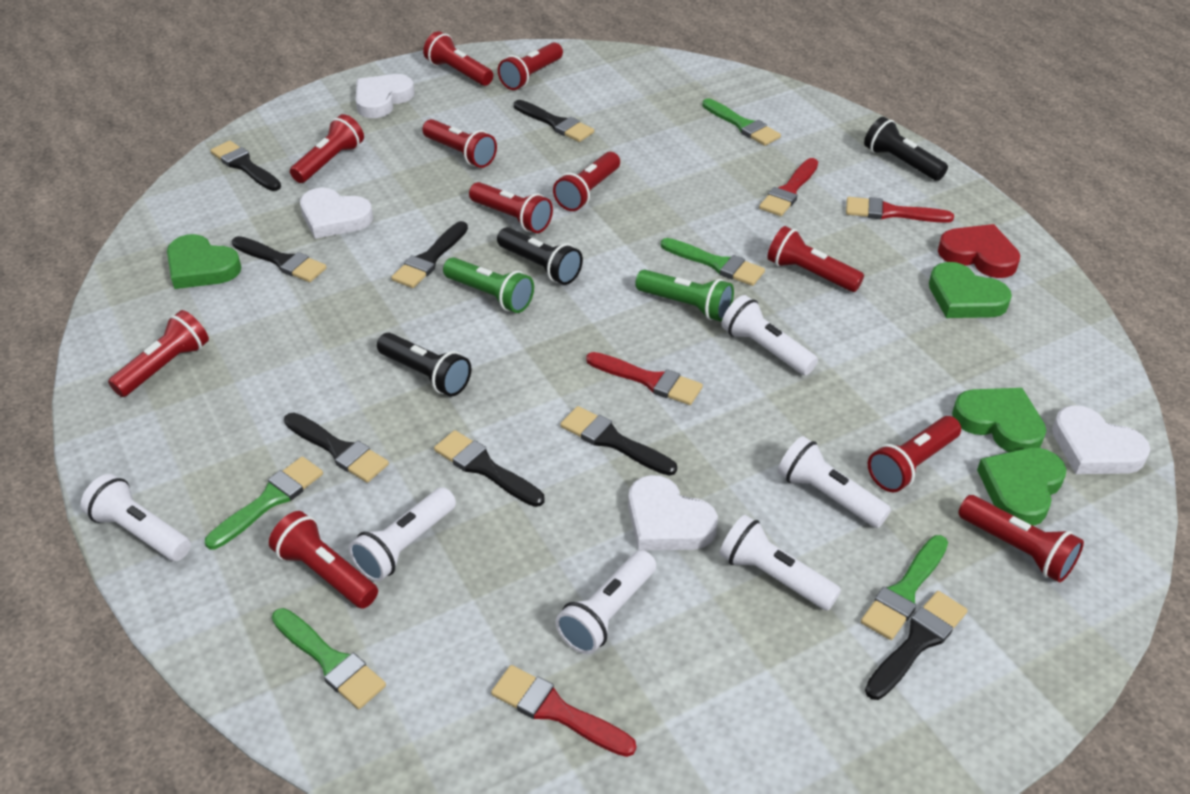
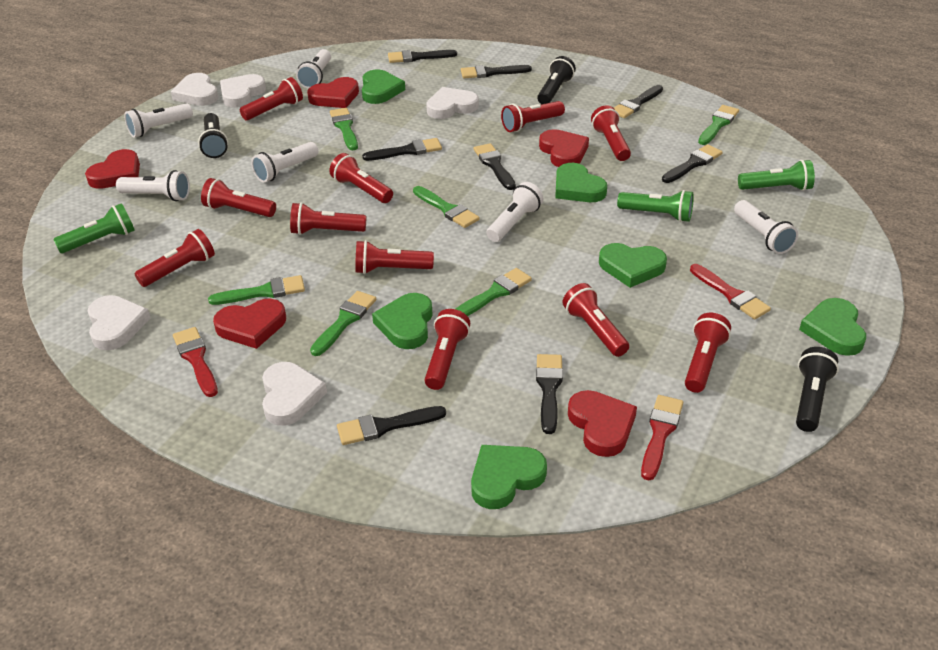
green brush: 5 -> 6
green flashlight: 2 -> 3
green heart: 4 -> 6
red brush: 4 -> 3
red heart: 1 -> 5
white heart: 4 -> 5

